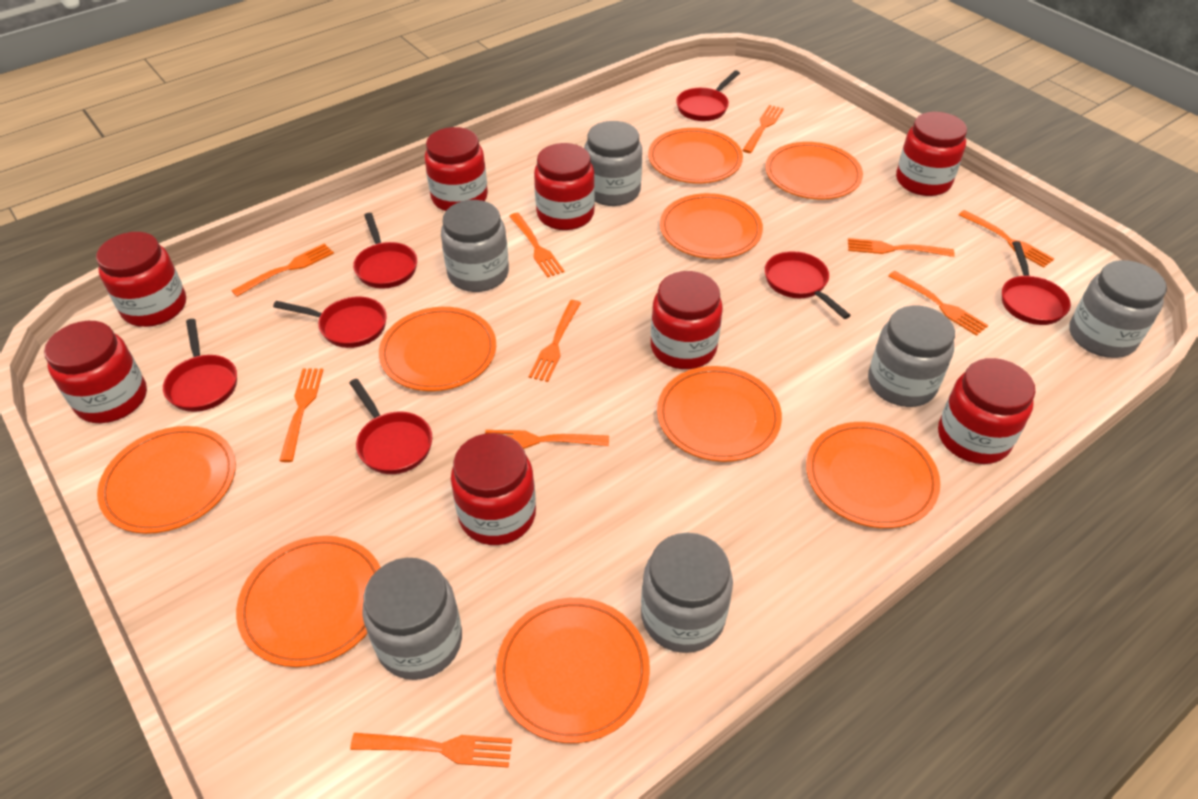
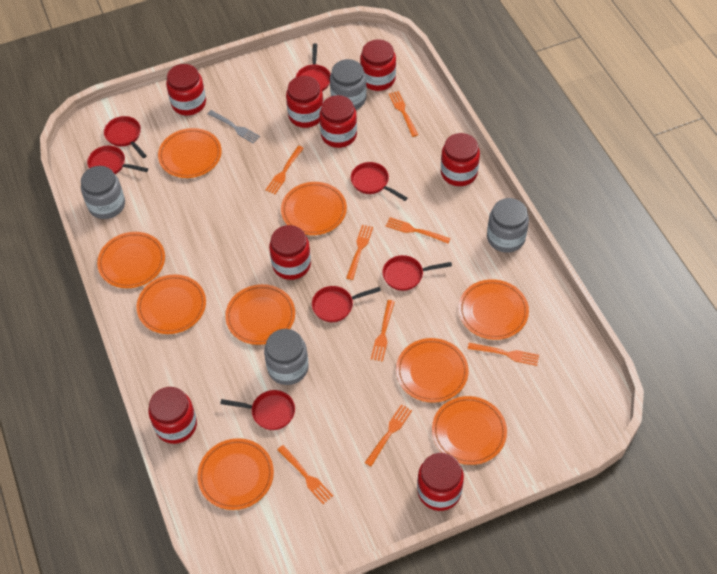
grey fork: 0 -> 1
grey jar: 6 -> 4
orange fork: 10 -> 8

